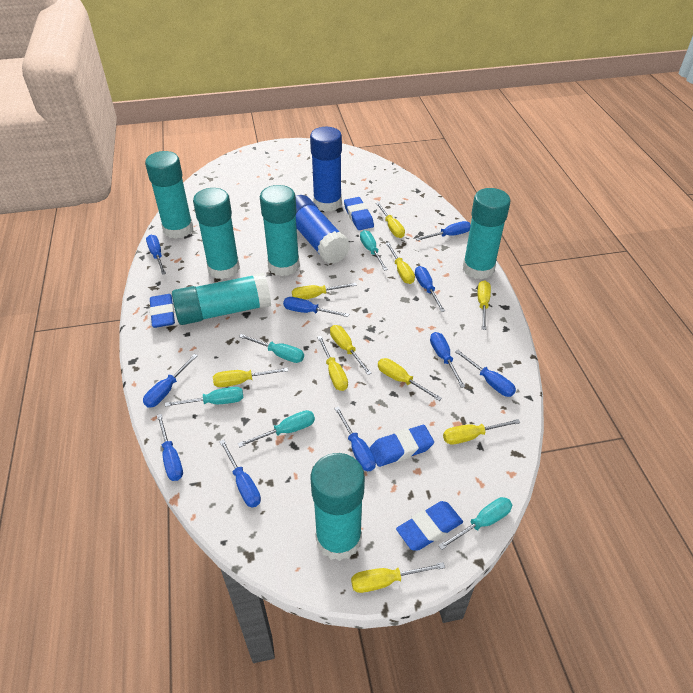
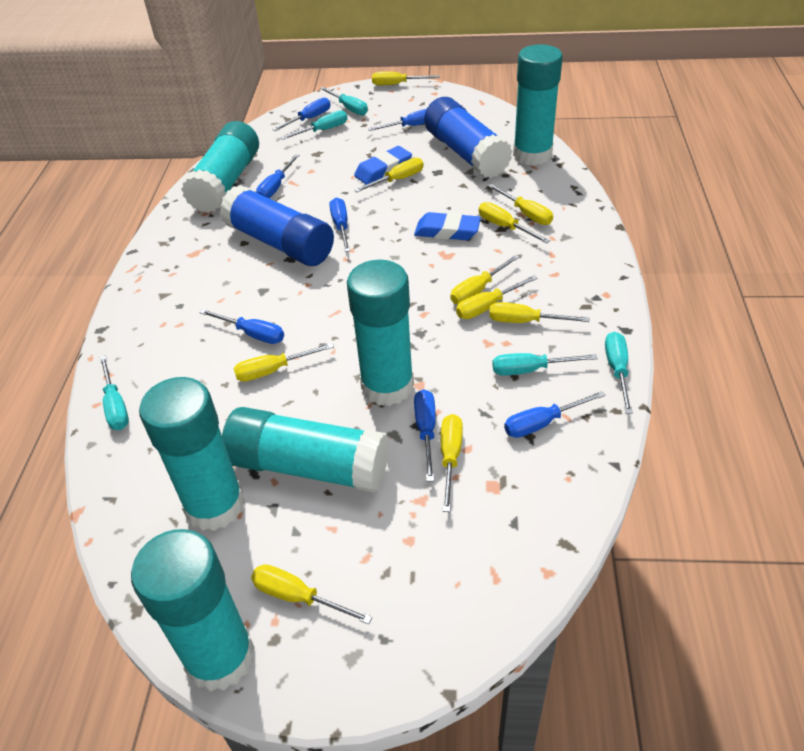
blue eraser: 4 -> 2
blue screwdriver: 10 -> 7

